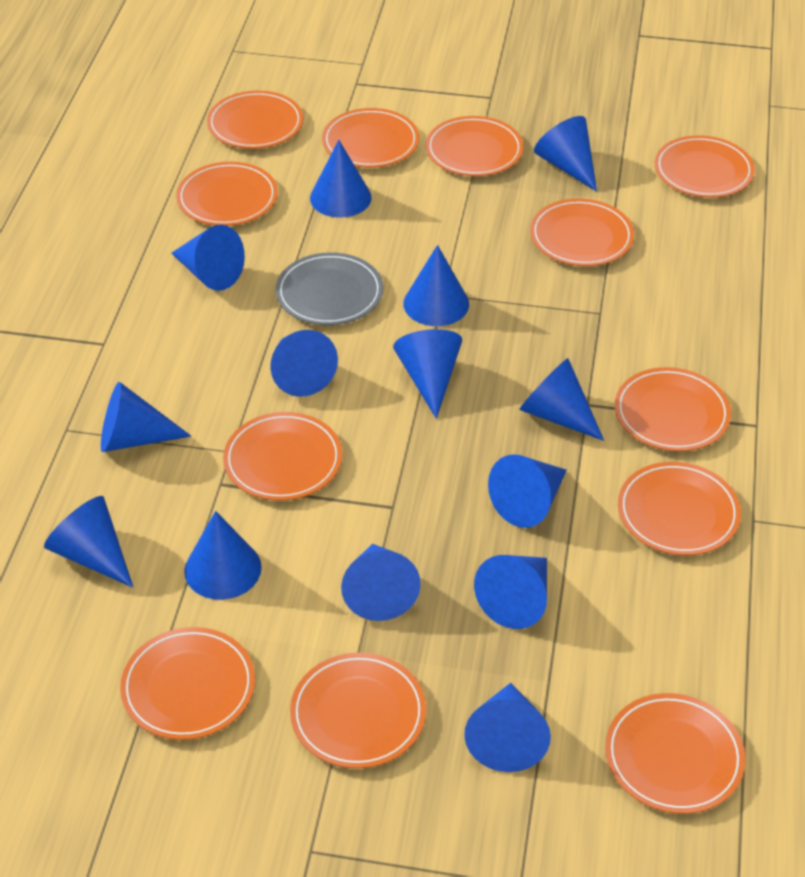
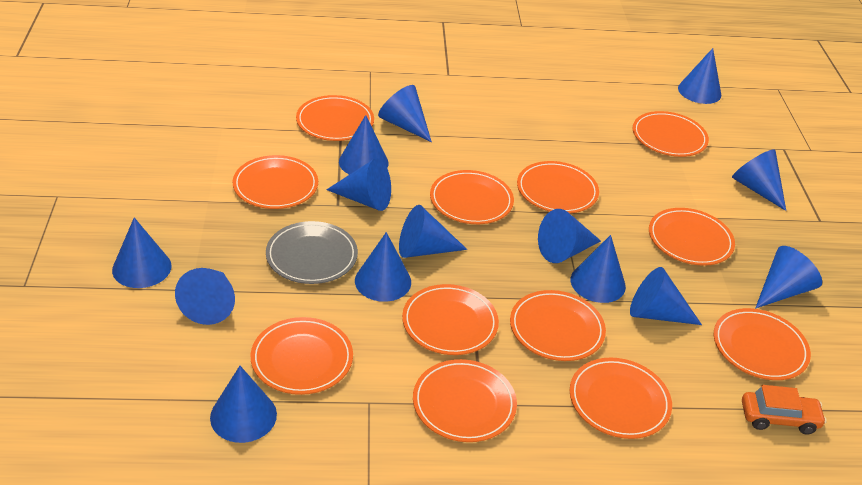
orange car: 0 -> 1

